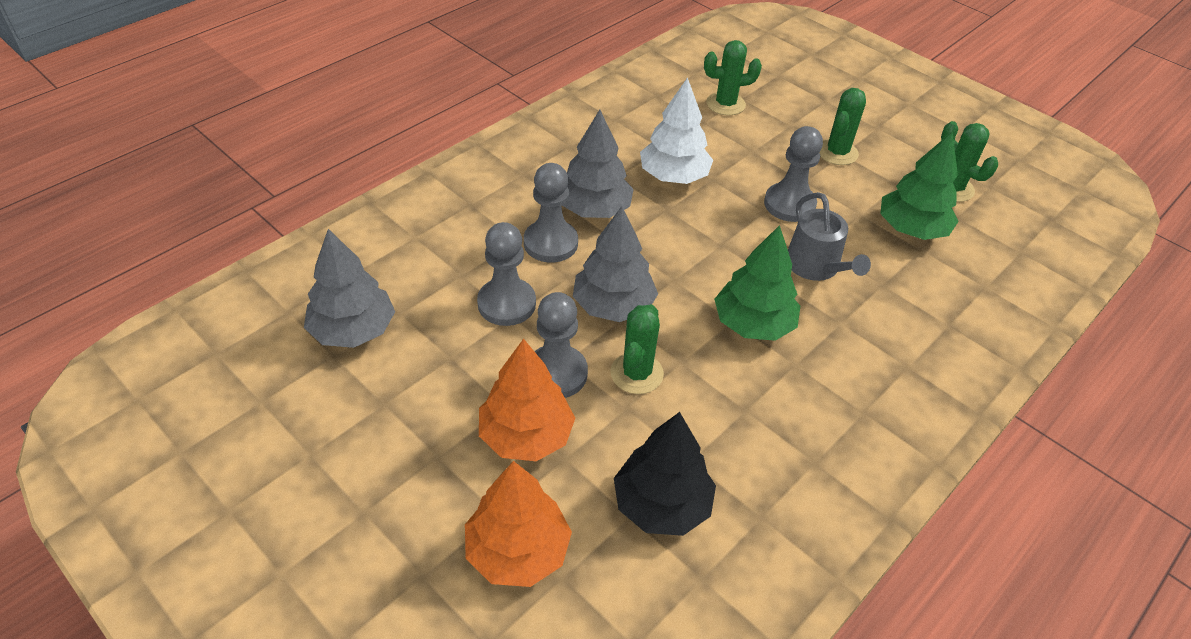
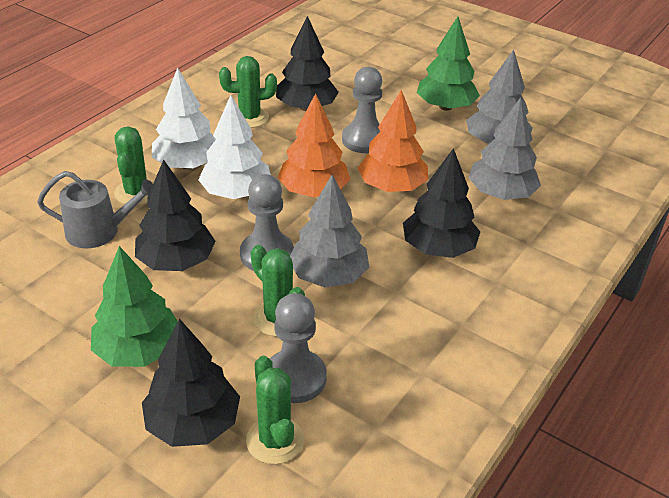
black tree: 1 -> 4
grey pawn: 4 -> 3
white tree: 1 -> 2

